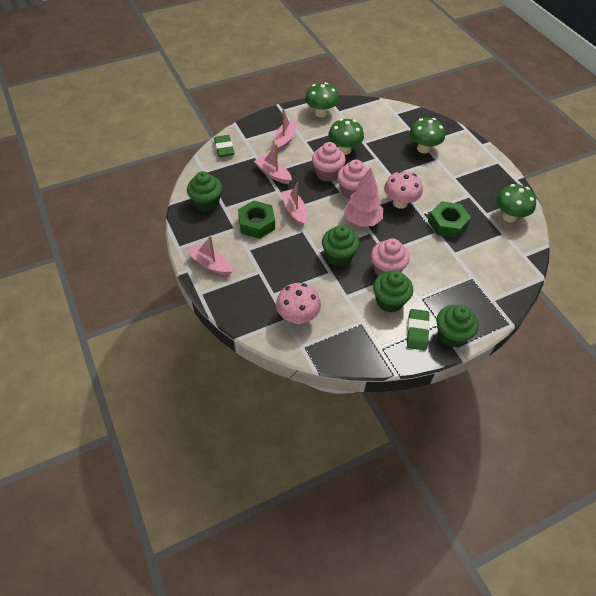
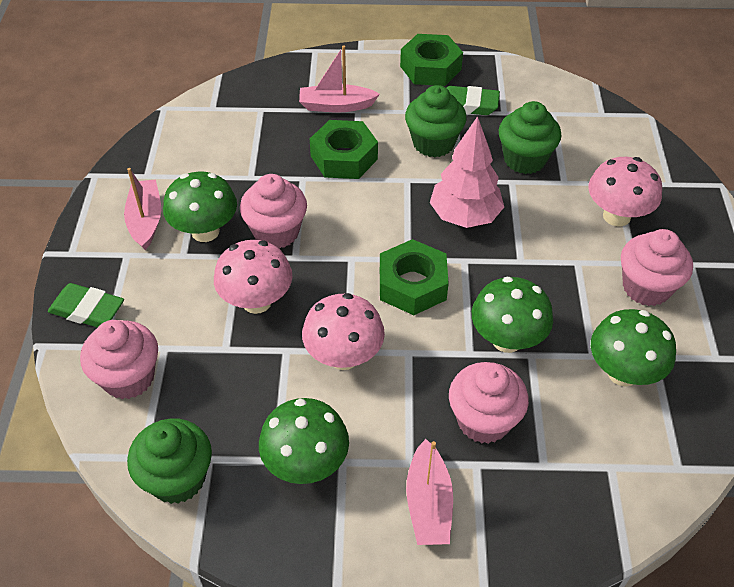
green cupcake: 4 -> 3
green nut: 2 -> 3
pink boat: 4 -> 3
pink cupcake: 3 -> 4
pink mushroom: 2 -> 3

